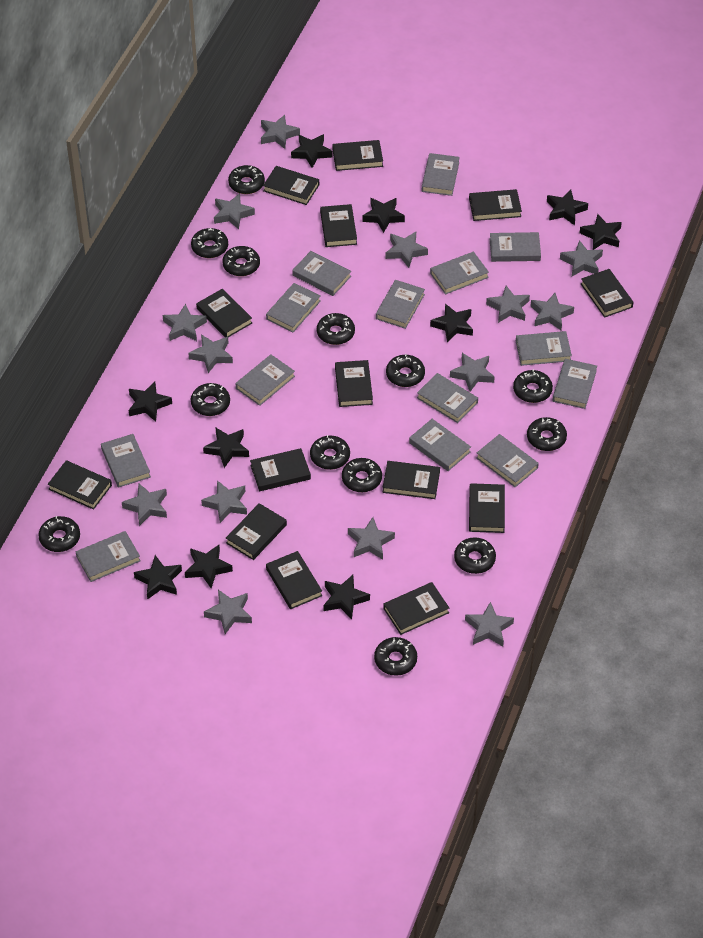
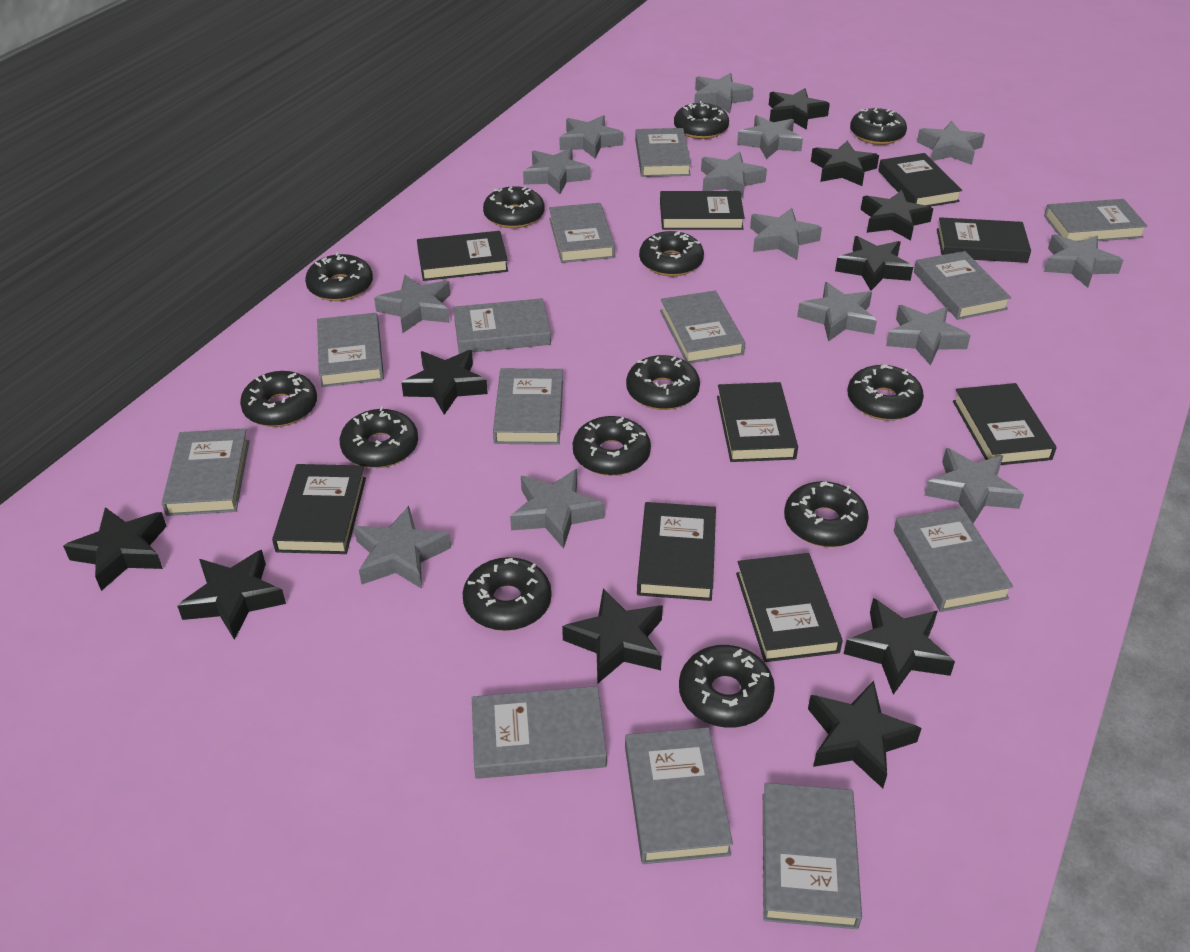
black book: 14 -> 9
grey book: 14 -> 13

